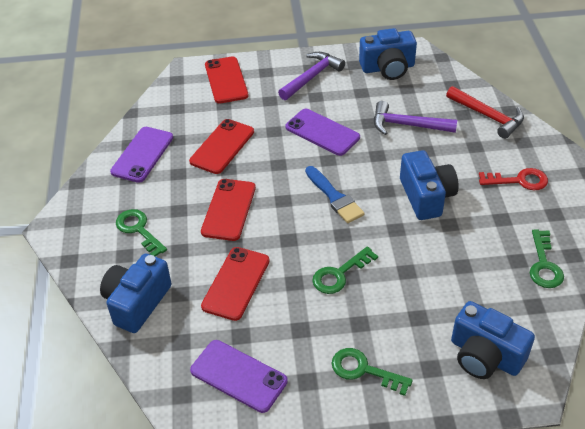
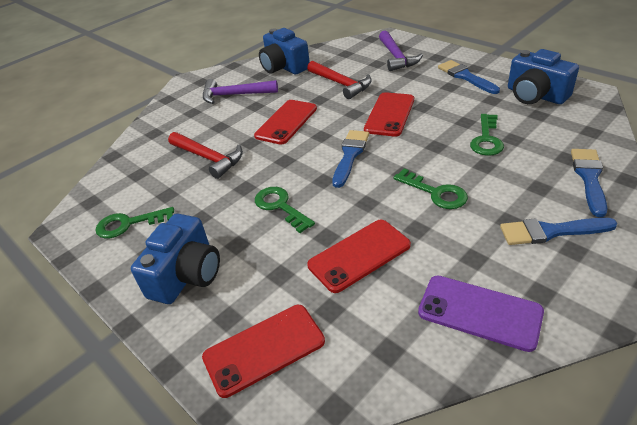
blue brush: 1 -> 4
blue camera: 4 -> 3
purple phone: 3 -> 1
red hammer: 1 -> 2
red key: 1 -> 0

